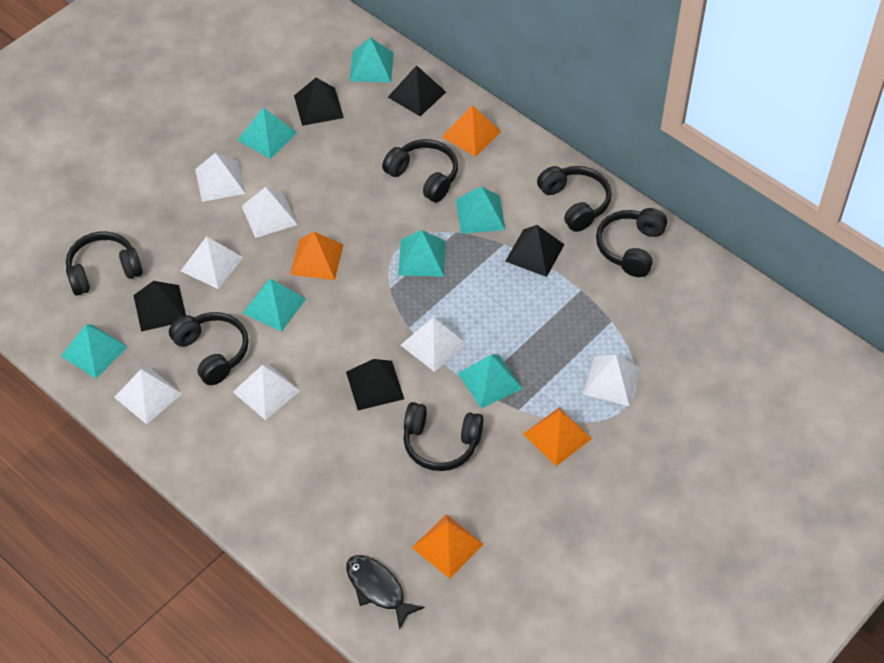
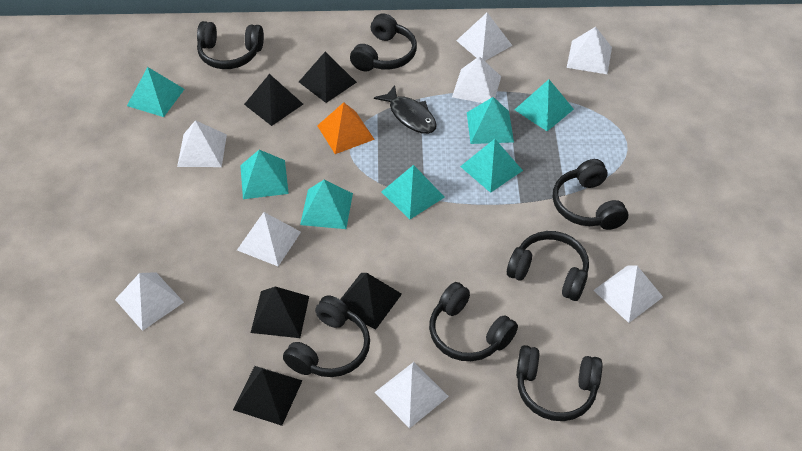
black headphones: 6 -> 7
orange pyramid: 4 -> 1
white pyramid: 7 -> 8

